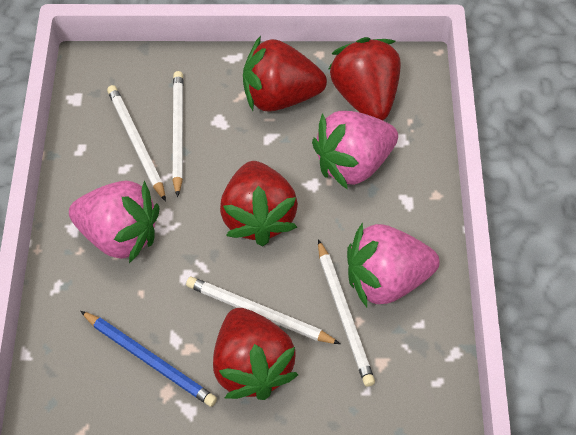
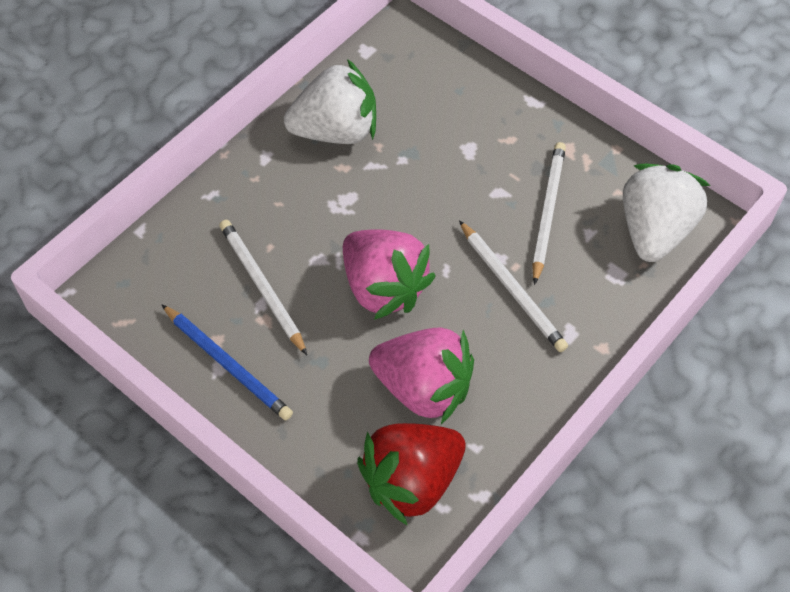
pink strawberry: 3 -> 2
red strawberry: 4 -> 1
white pencil: 4 -> 3
white strawberry: 0 -> 2

